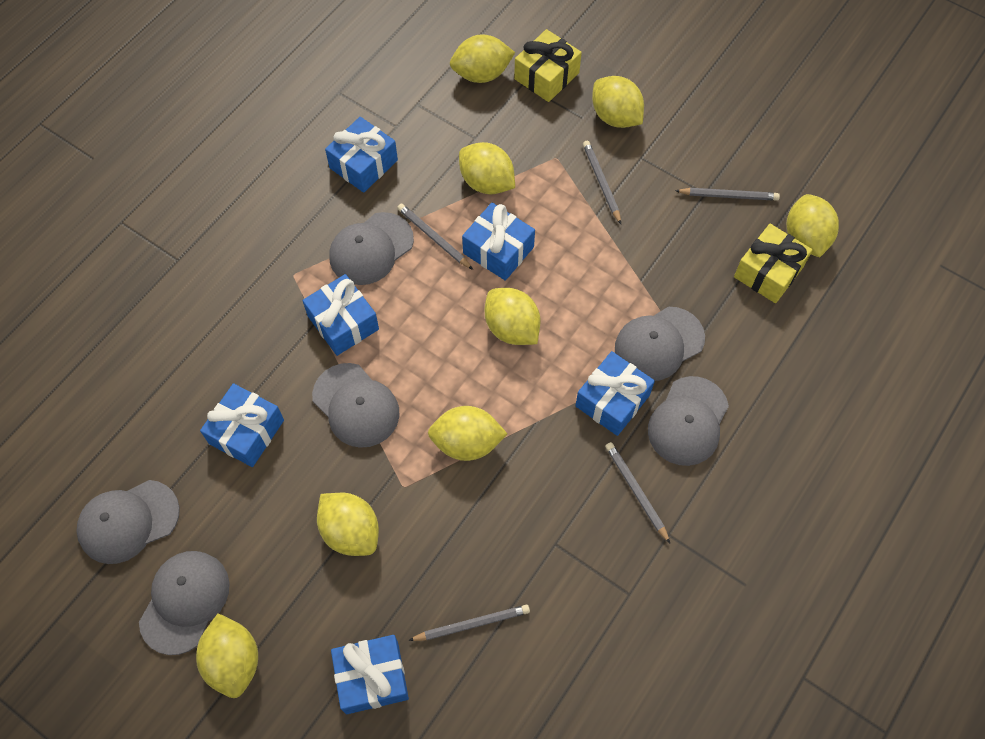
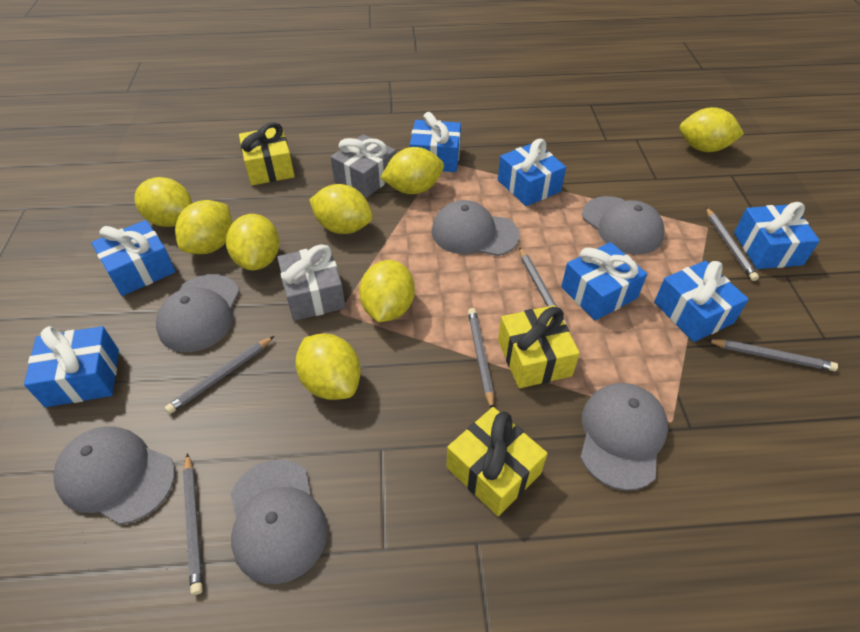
blue gift: 6 -> 7
grey gift: 0 -> 2
grey pencil: 5 -> 6
yellow gift: 2 -> 3

